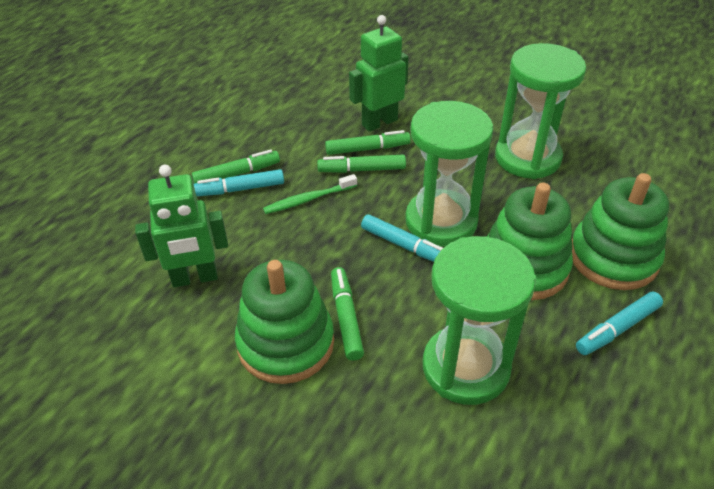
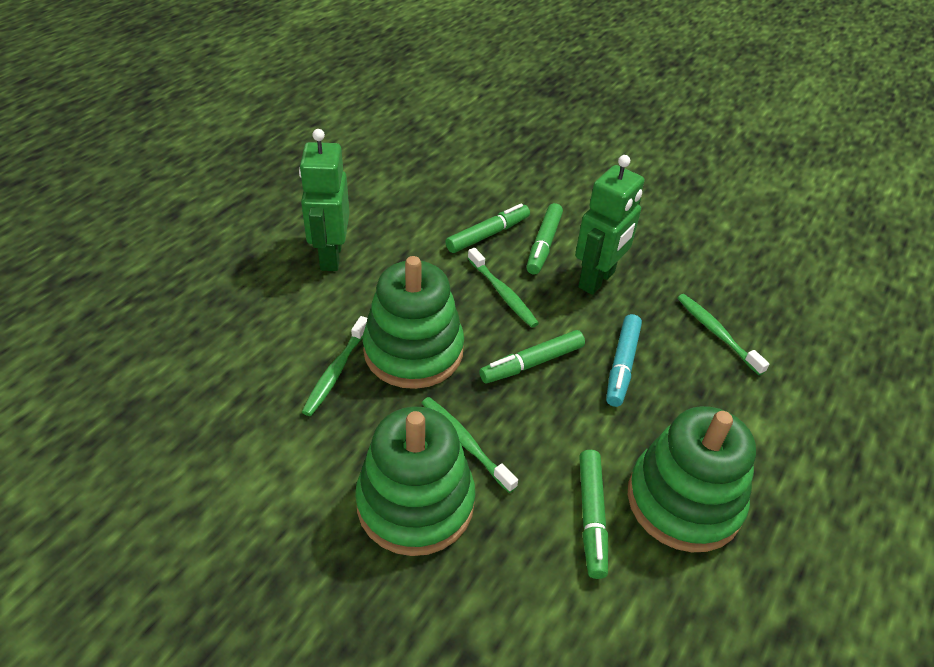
green hourglass: 3 -> 0
green toothbrush: 1 -> 4
turquoise marker: 3 -> 1

